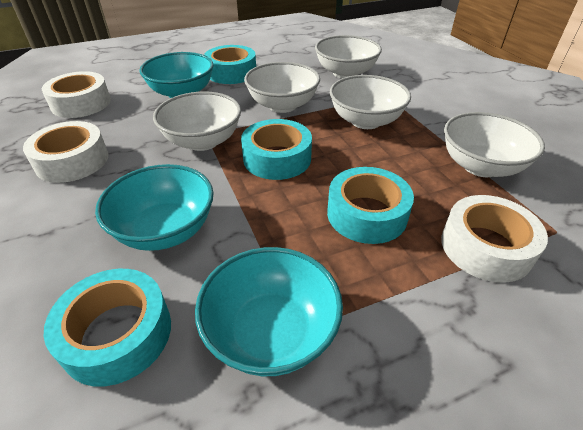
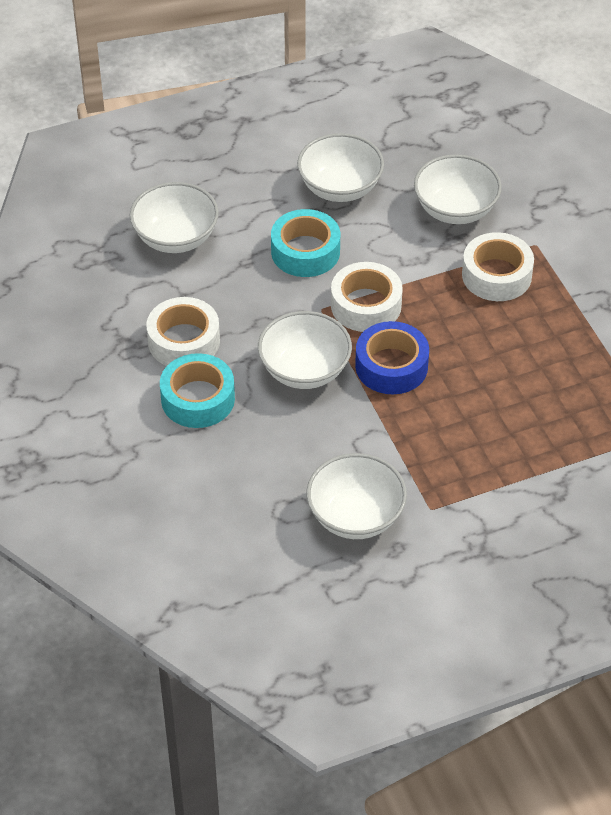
blue tape: 0 -> 1
turquoise bowl: 3 -> 0
turquoise tape: 4 -> 2

